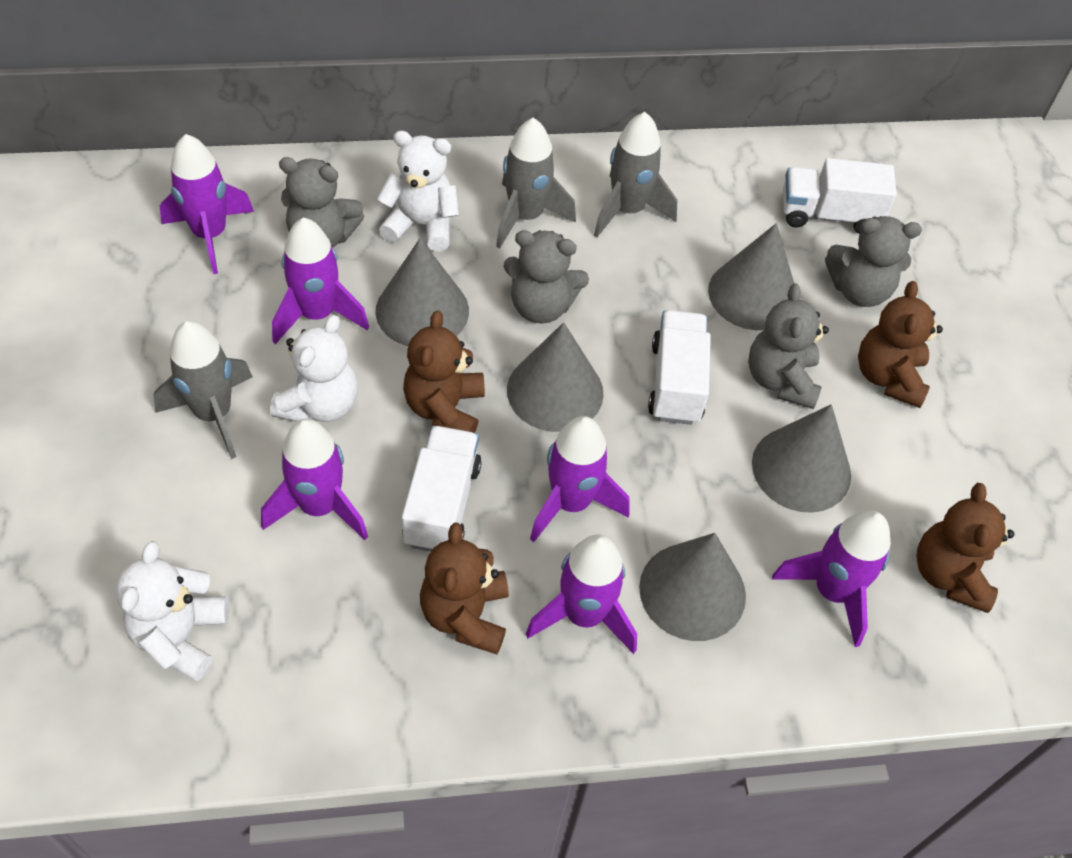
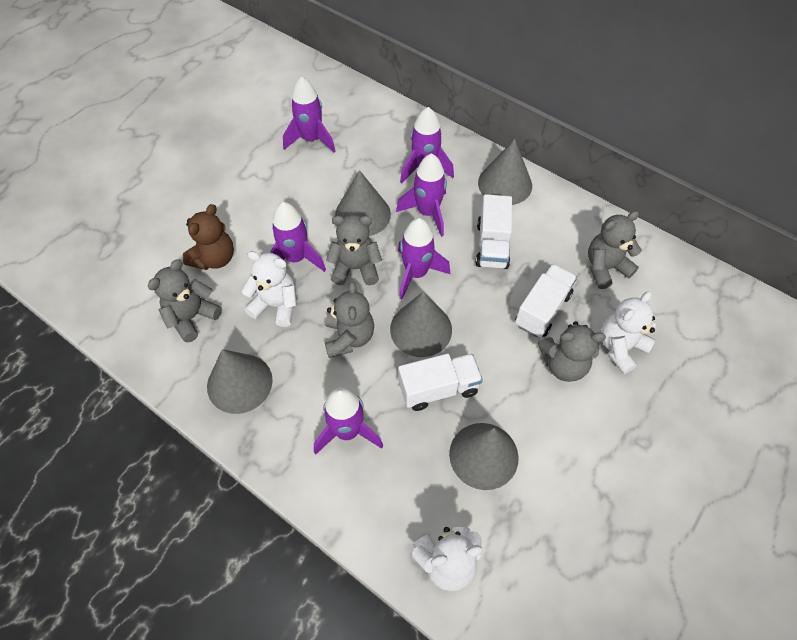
brown teddy bear: 4 -> 1
grey rocket: 3 -> 0
grey teddy bear: 4 -> 5

